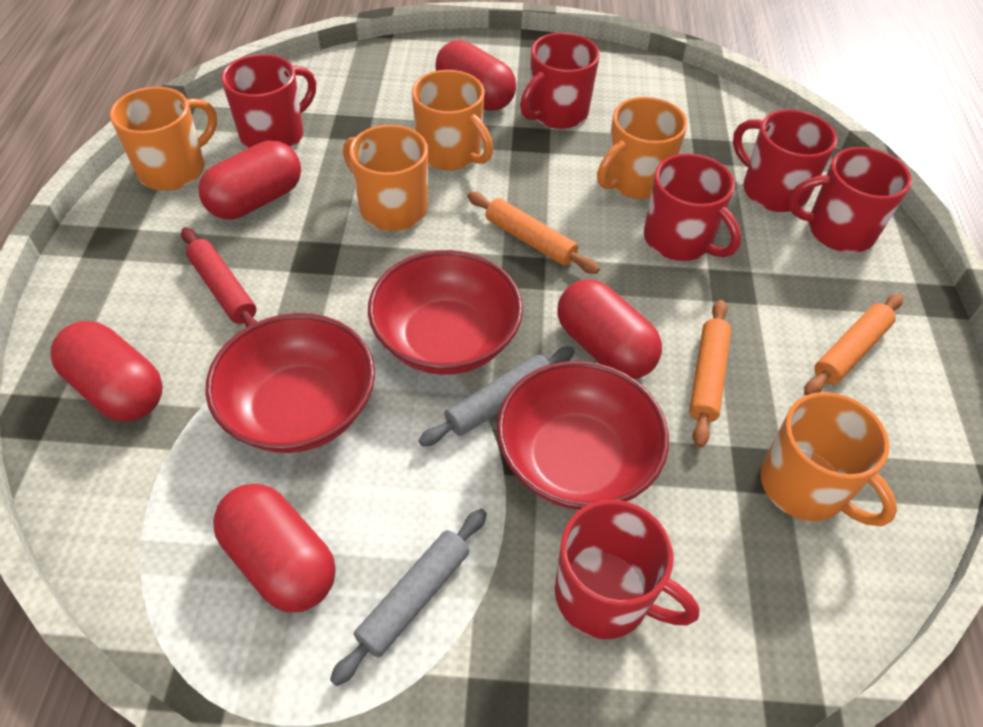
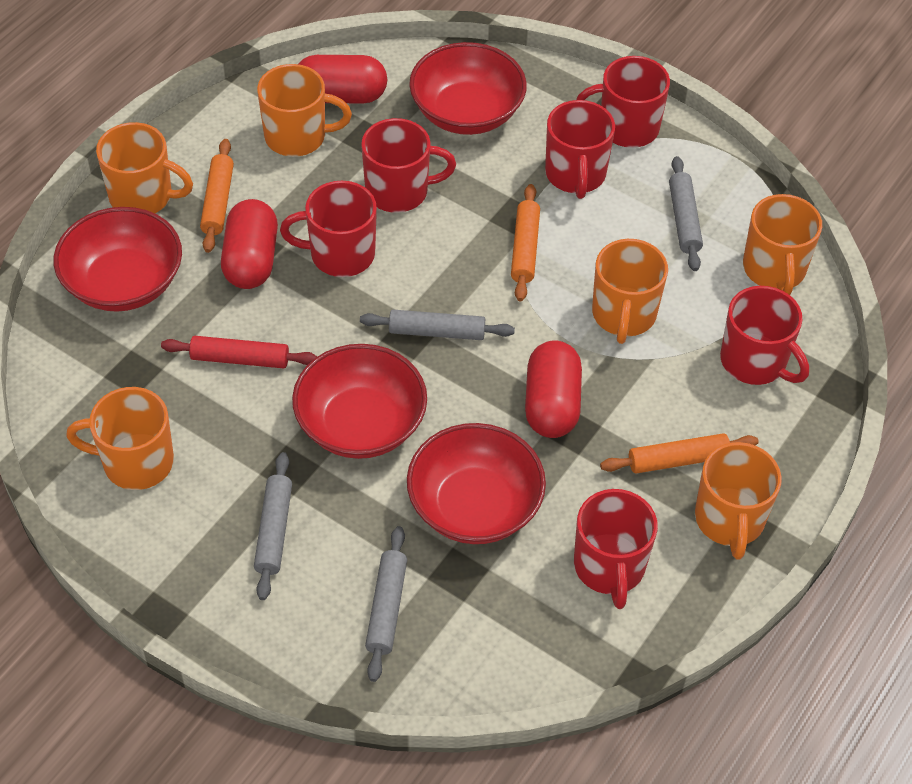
grey rolling pin: 2 -> 4
orange mug: 5 -> 6
red bowl: 3 -> 4
red capsule: 5 -> 3

